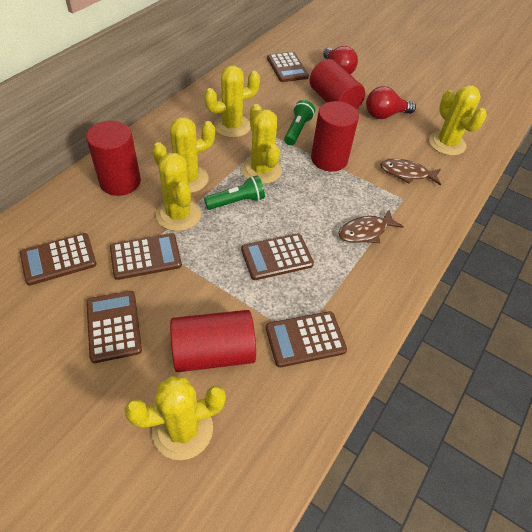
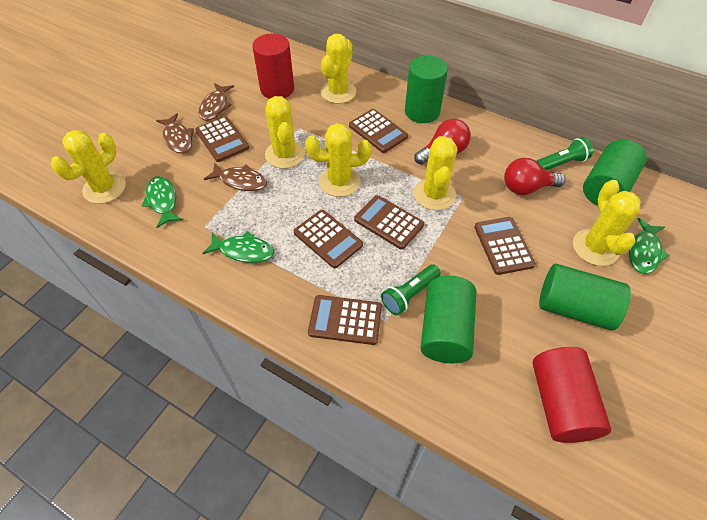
brown fish: 2 -> 3
green cylinder: 0 -> 4
green fish: 0 -> 3
red cylinder: 4 -> 2

